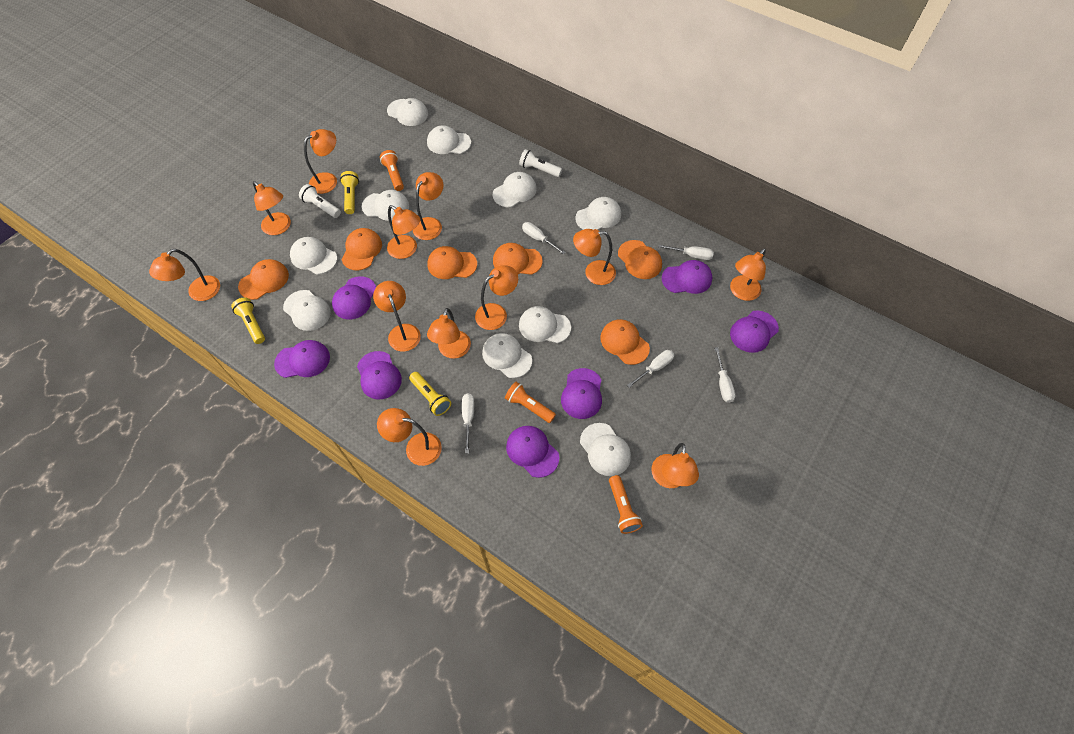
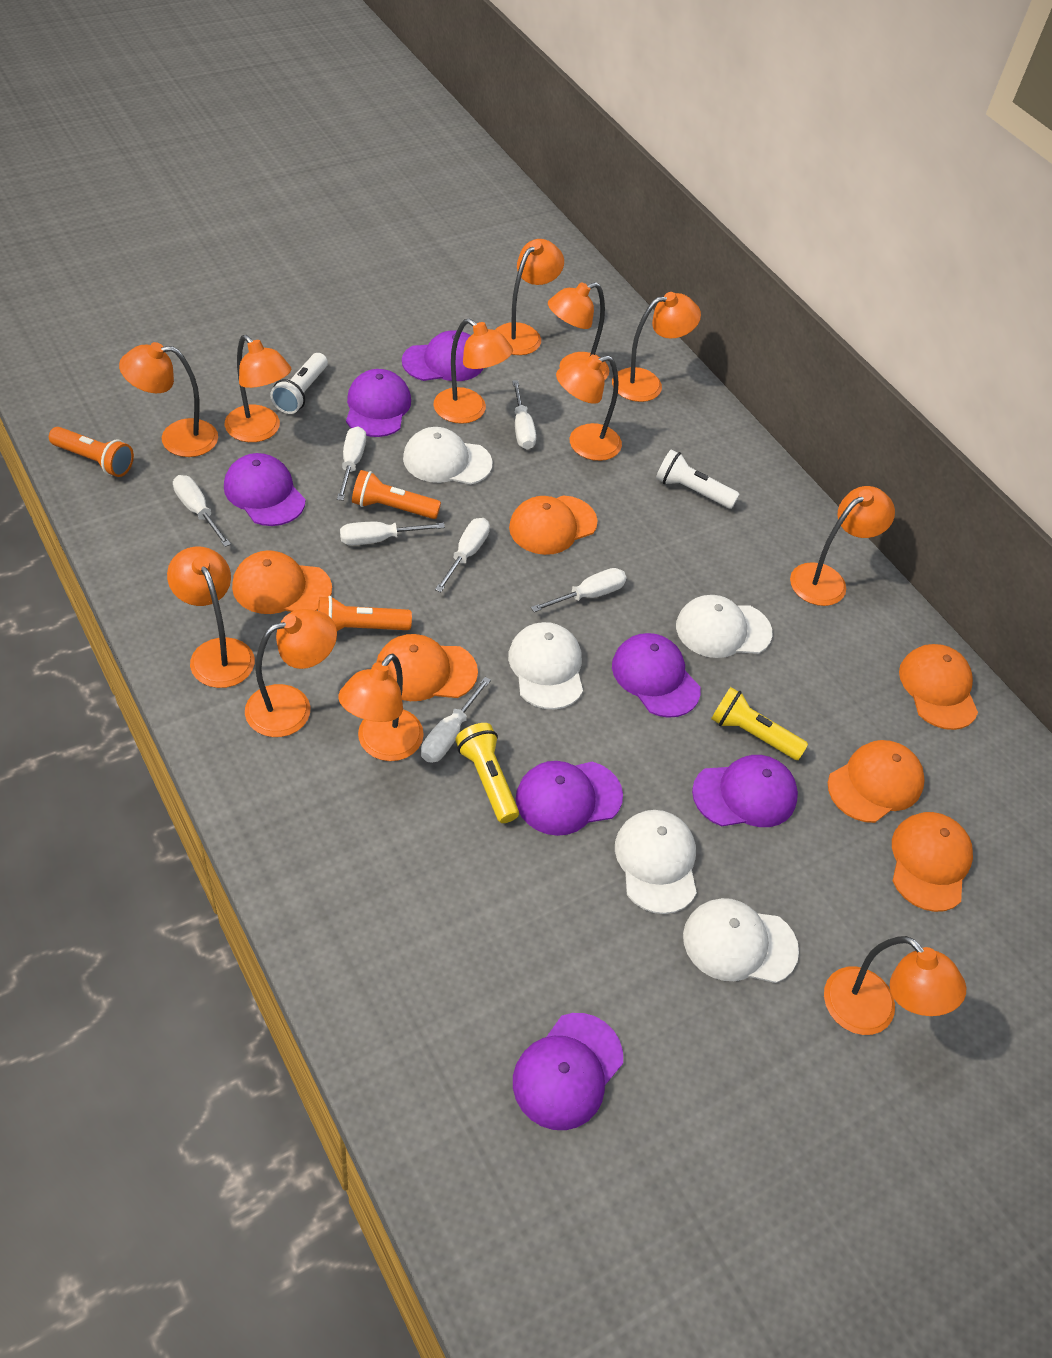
white cap: 10 -> 5
white screwdriver: 5 -> 7
yellow flashlight: 3 -> 2

